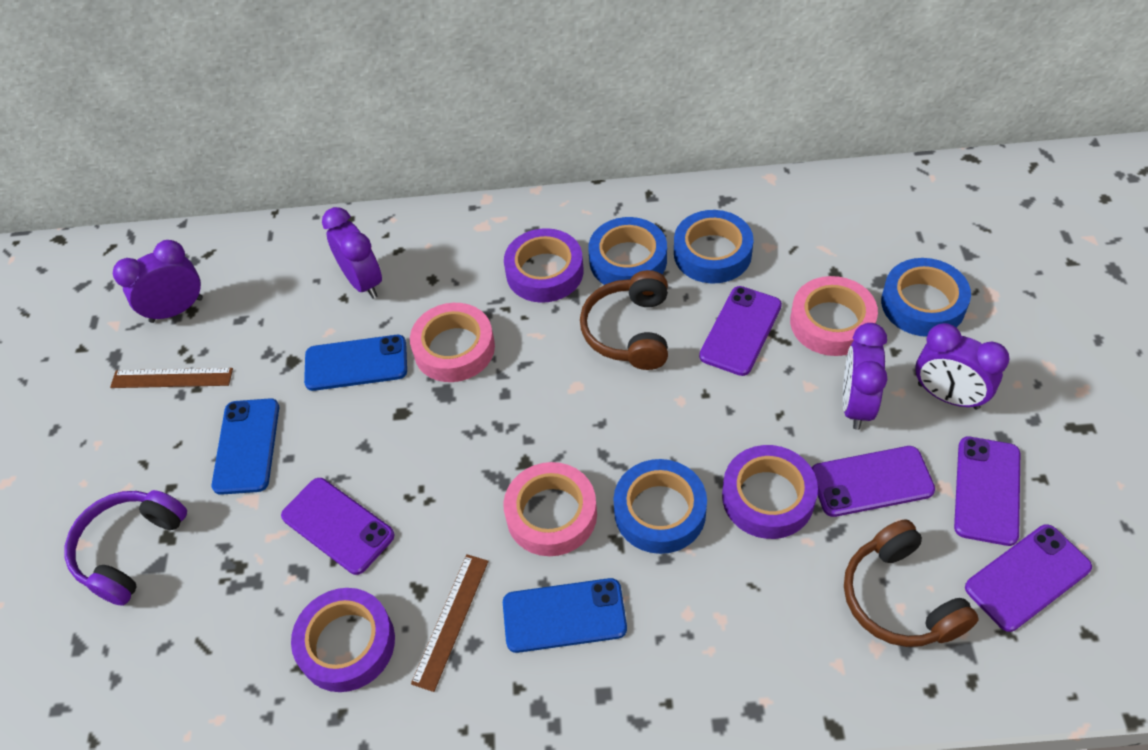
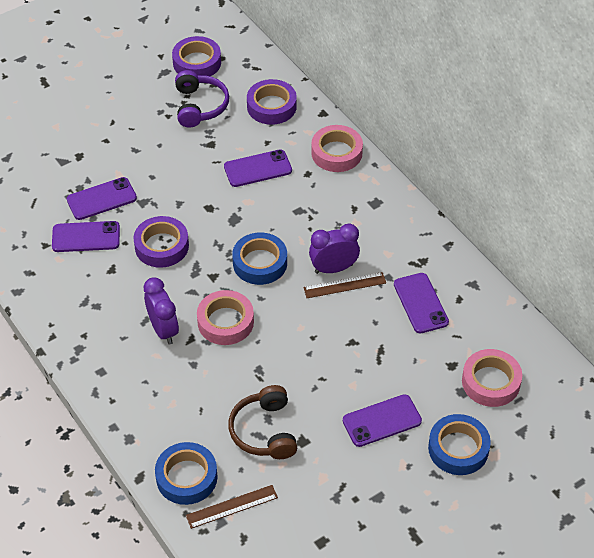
blue phone: 3 -> 0
blue tape: 4 -> 3
brown headphones: 2 -> 1
purple clock: 4 -> 2

